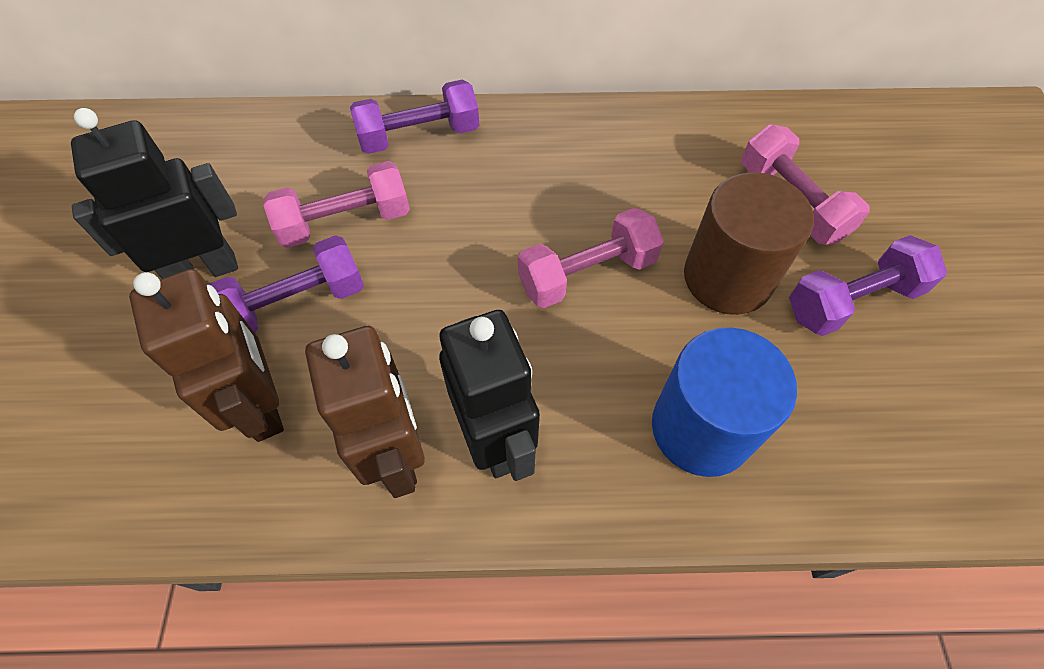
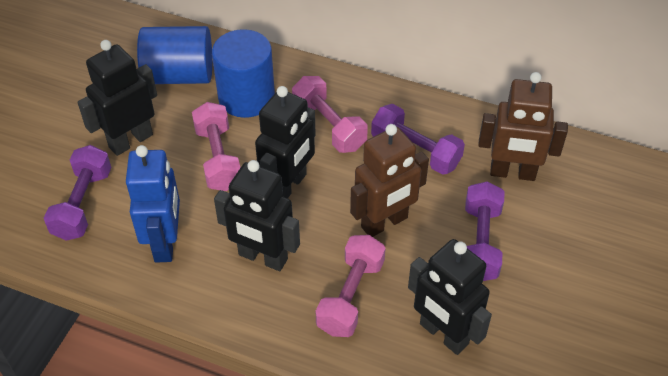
black robot: 2 -> 4
blue cylinder: 1 -> 2
blue robot: 0 -> 1
brown cylinder: 1 -> 0

